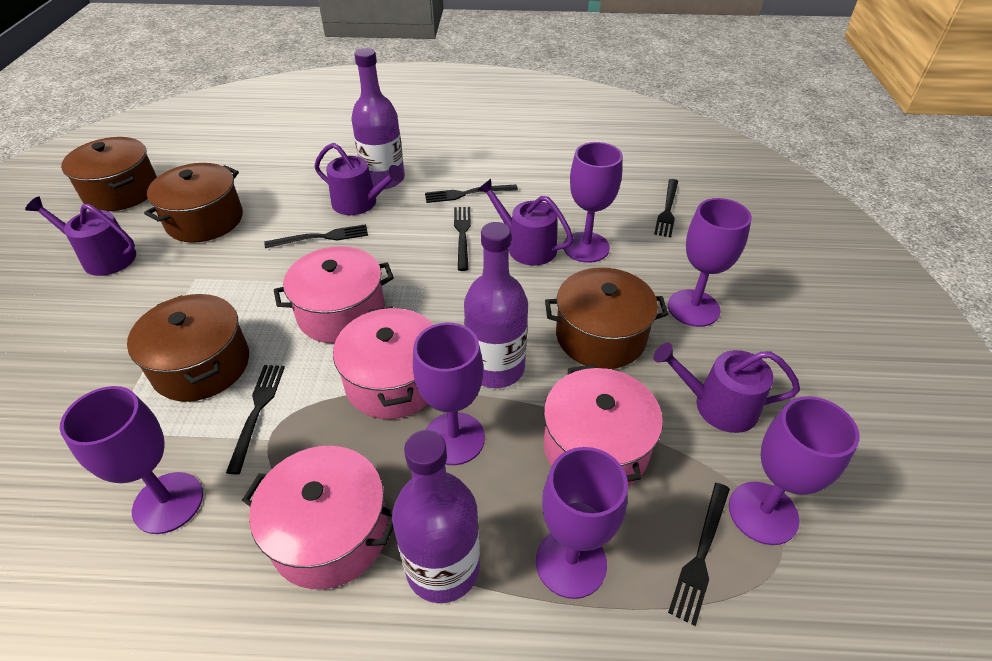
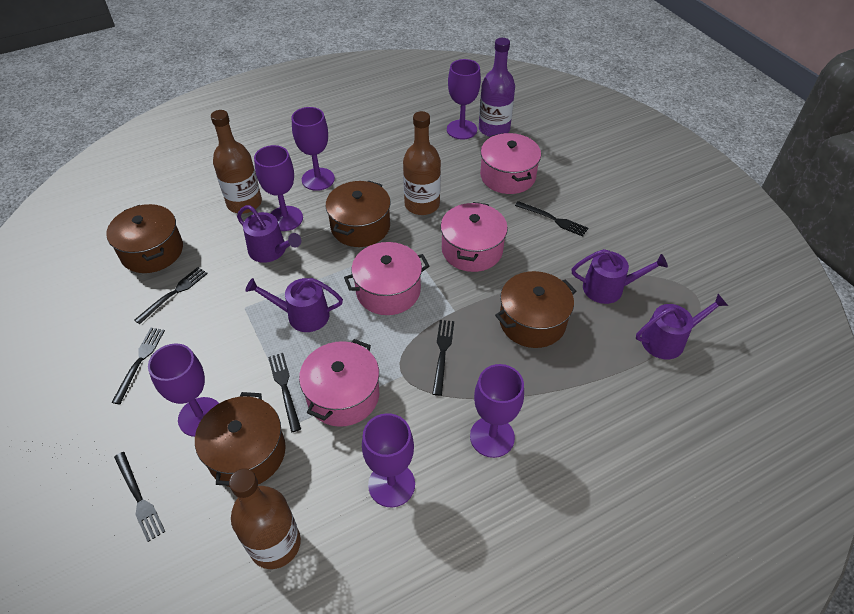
brown bottle: 0 -> 3
purple bottle: 3 -> 1

